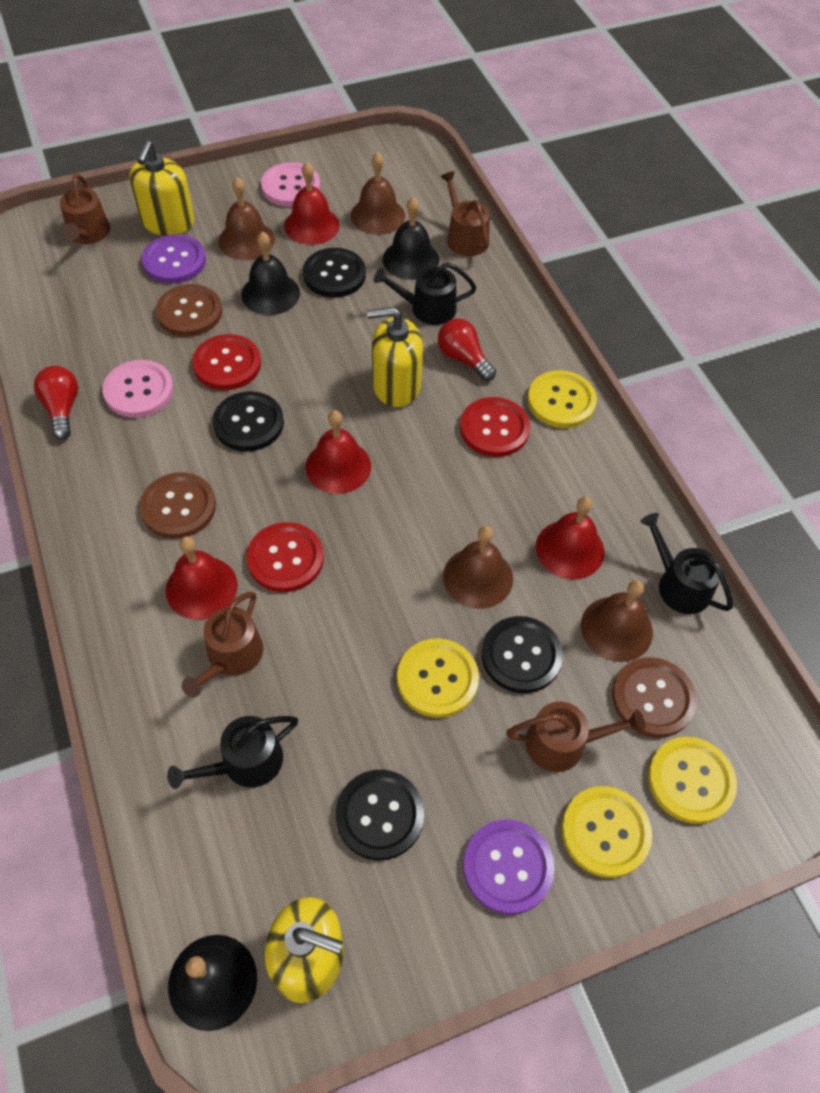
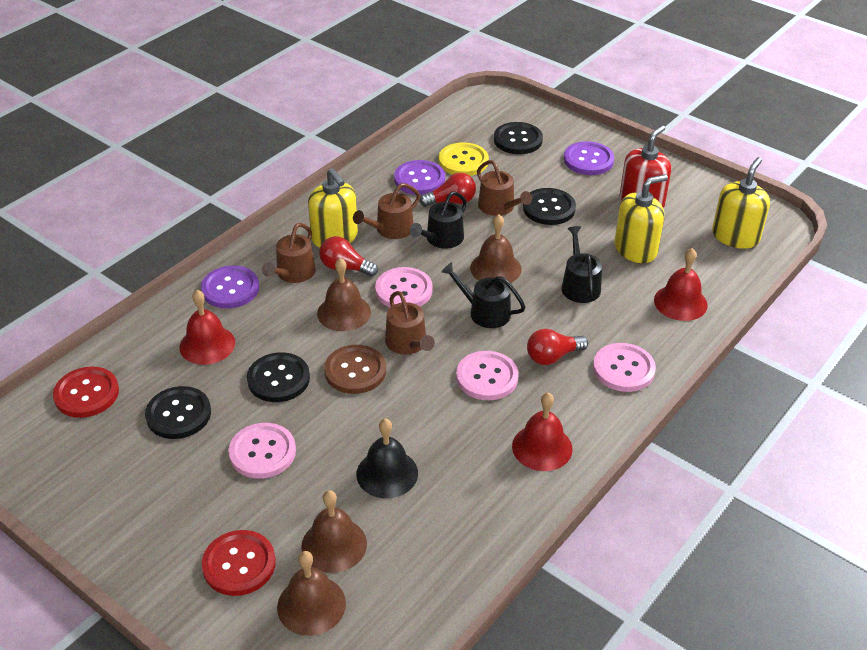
black bell: 3 -> 1
brown button: 3 -> 1
pink button: 2 -> 4
purple button: 2 -> 3
red bell: 4 -> 3
red button: 3 -> 2
red light bulb: 2 -> 3
red soap dispenser: 0 -> 1
yellow button: 4 -> 1

